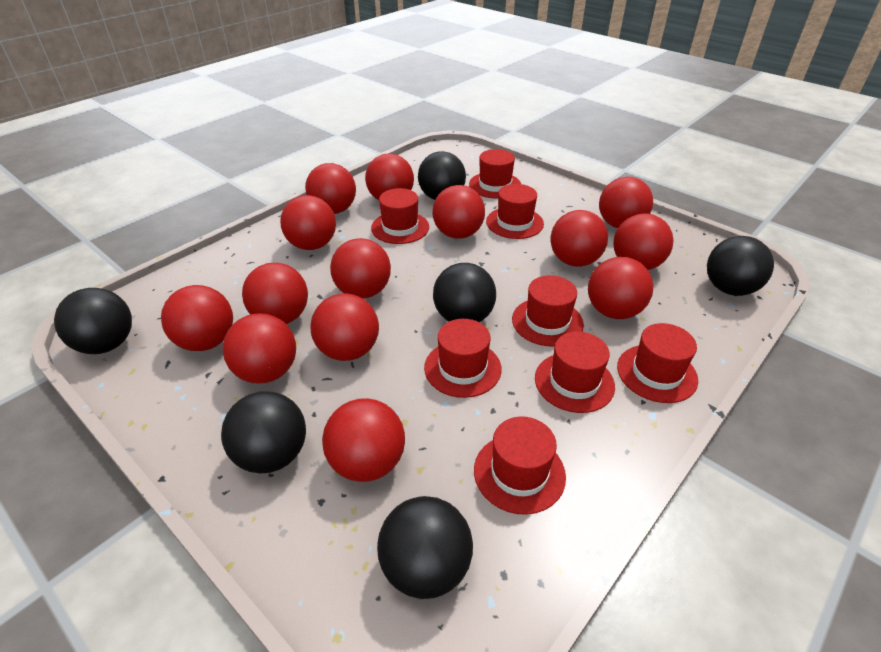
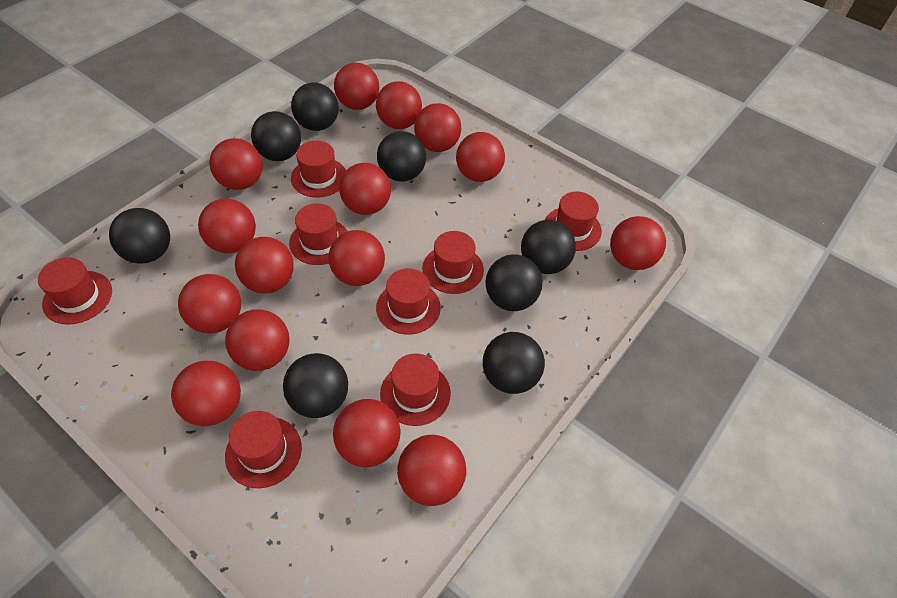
black ball: 6 -> 8
red ball: 14 -> 15

